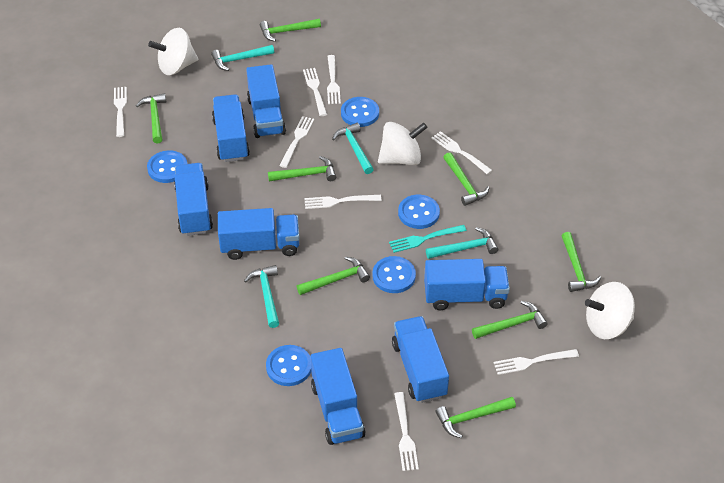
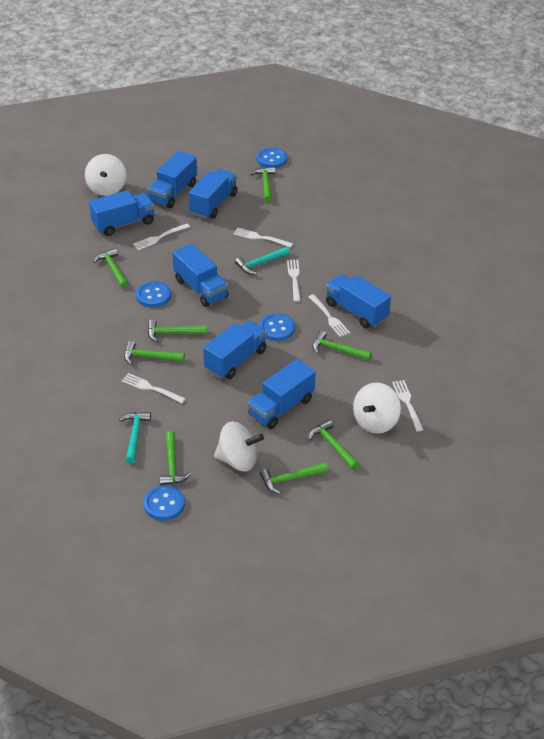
blue button: 5 -> 4
turquoise fork: 1 -> 0
turquoise hammer: 4 -> 2
white fork: 8 -> 6

